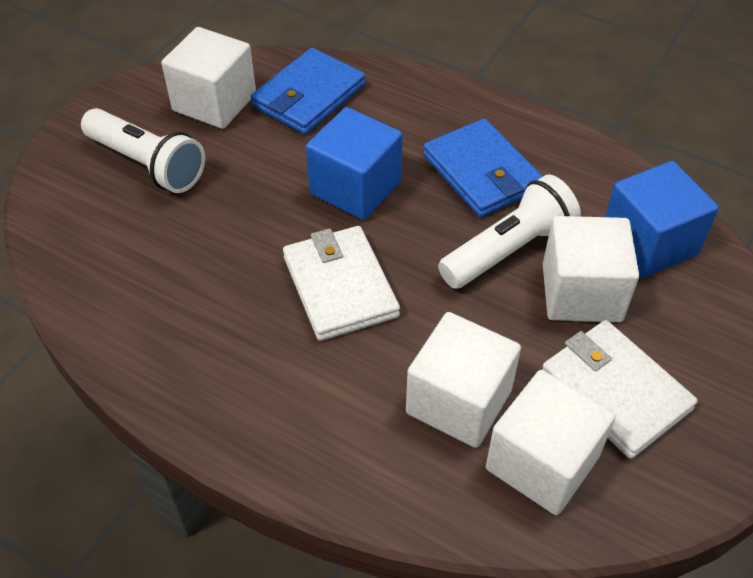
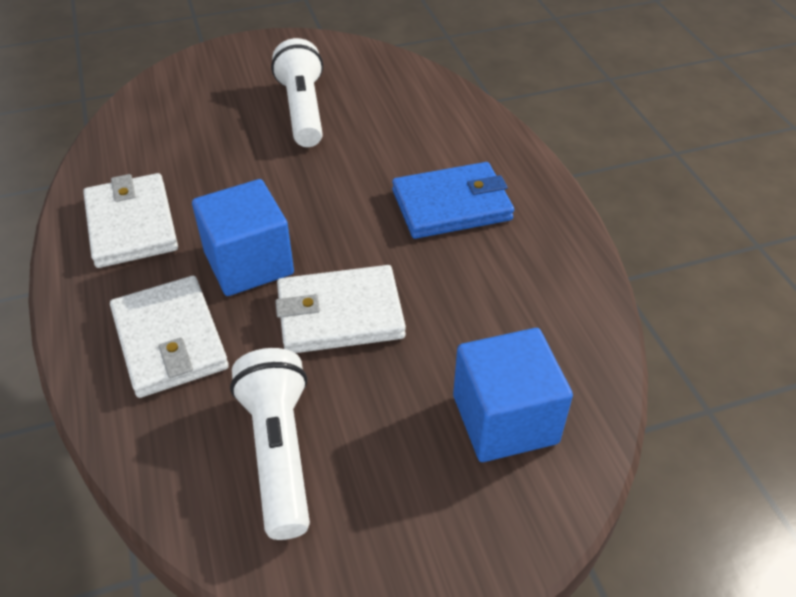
blue wallet: 2 -> 1
white cube: 4 -> 0
white wallet: 2 -> 3

